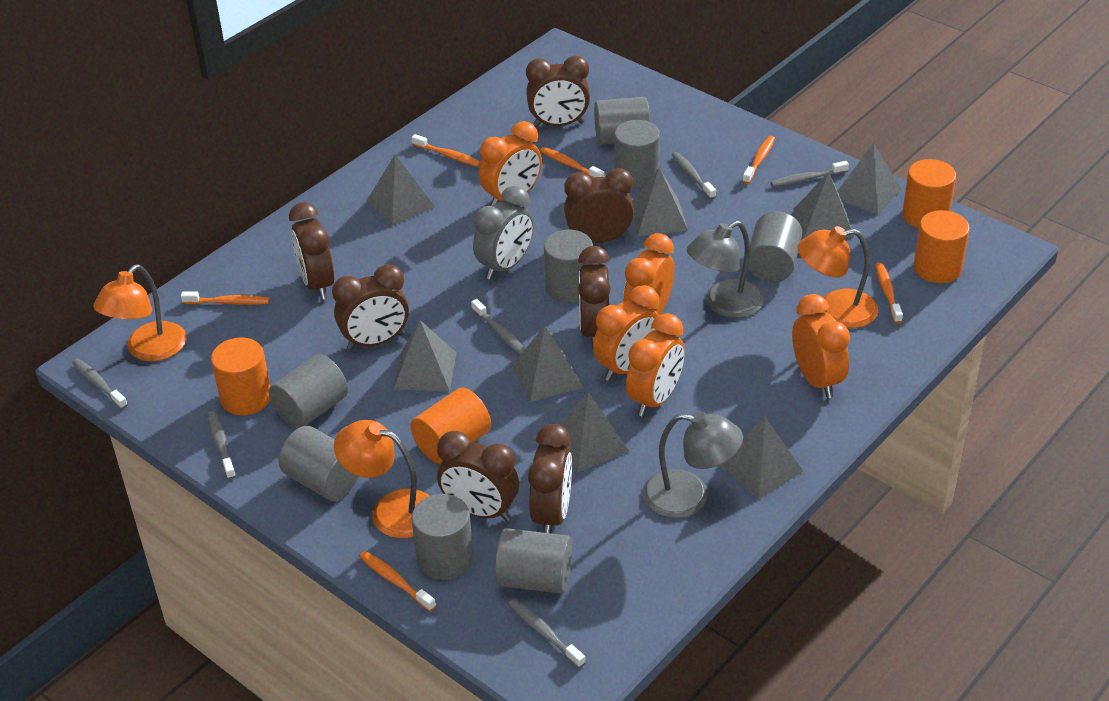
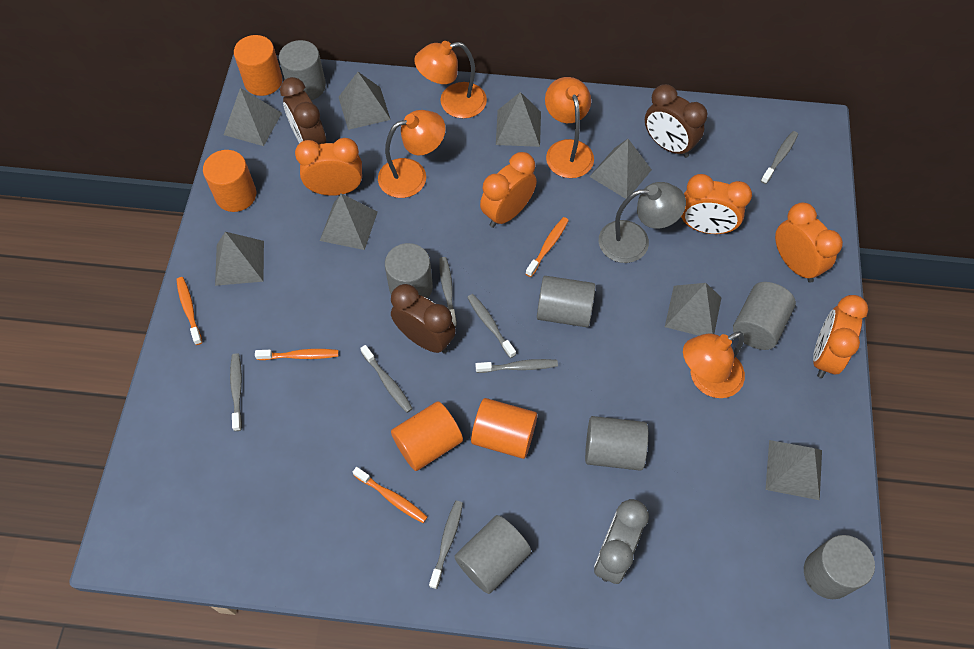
brown clock: 7 -> 3
grey cylinder: 8 -> 7
grey lamp: 2 -> 1
grey toothbrush: 6 -> 7
orange lamp: 3 -> 4
orange toothbrush: 6 -> 4

